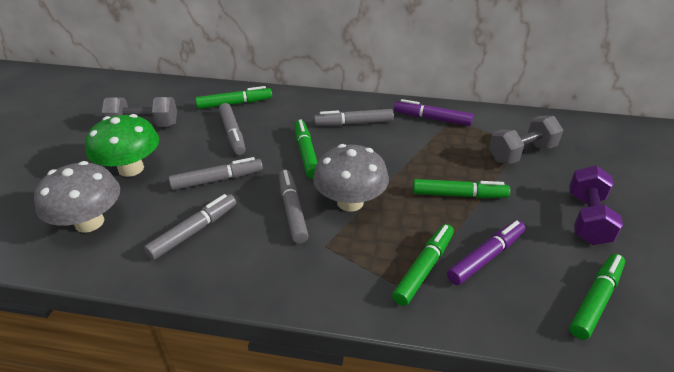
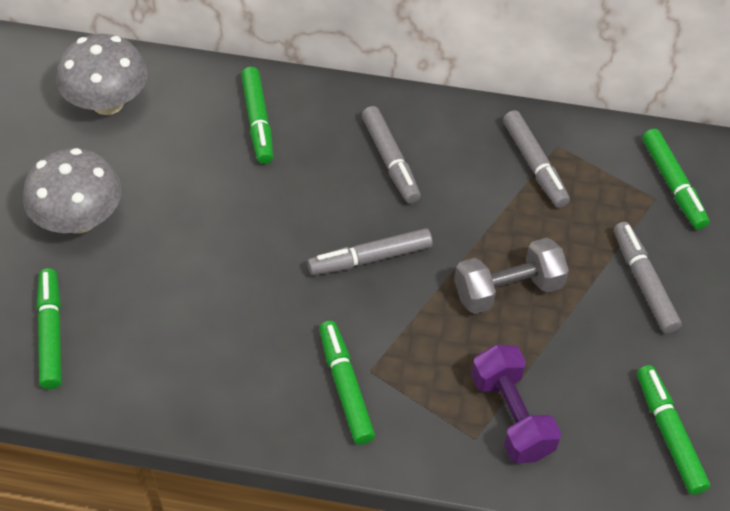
green mushroom: 1 -> 0
grey dumbbell: 2 -> 1
grey marker: 5 -> 4
purple marker: 2 -> 0

